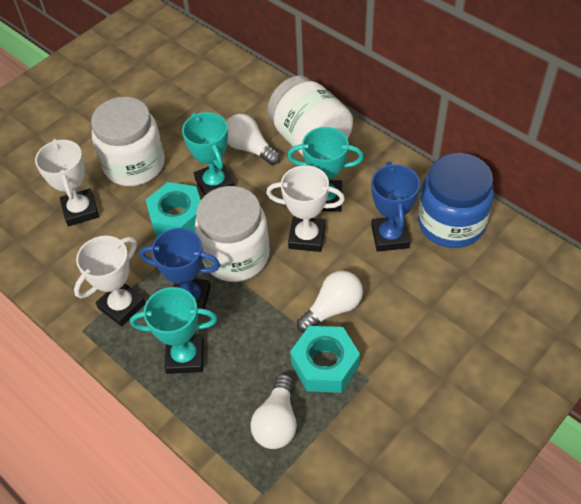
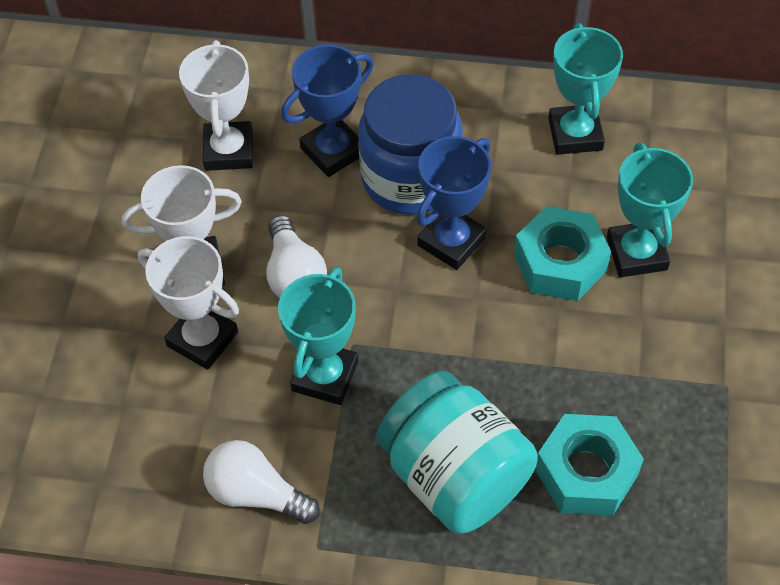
turquoise jar: 0 -> 1
white jar: 3 -> 0
white light bulb: 3 -> 2

